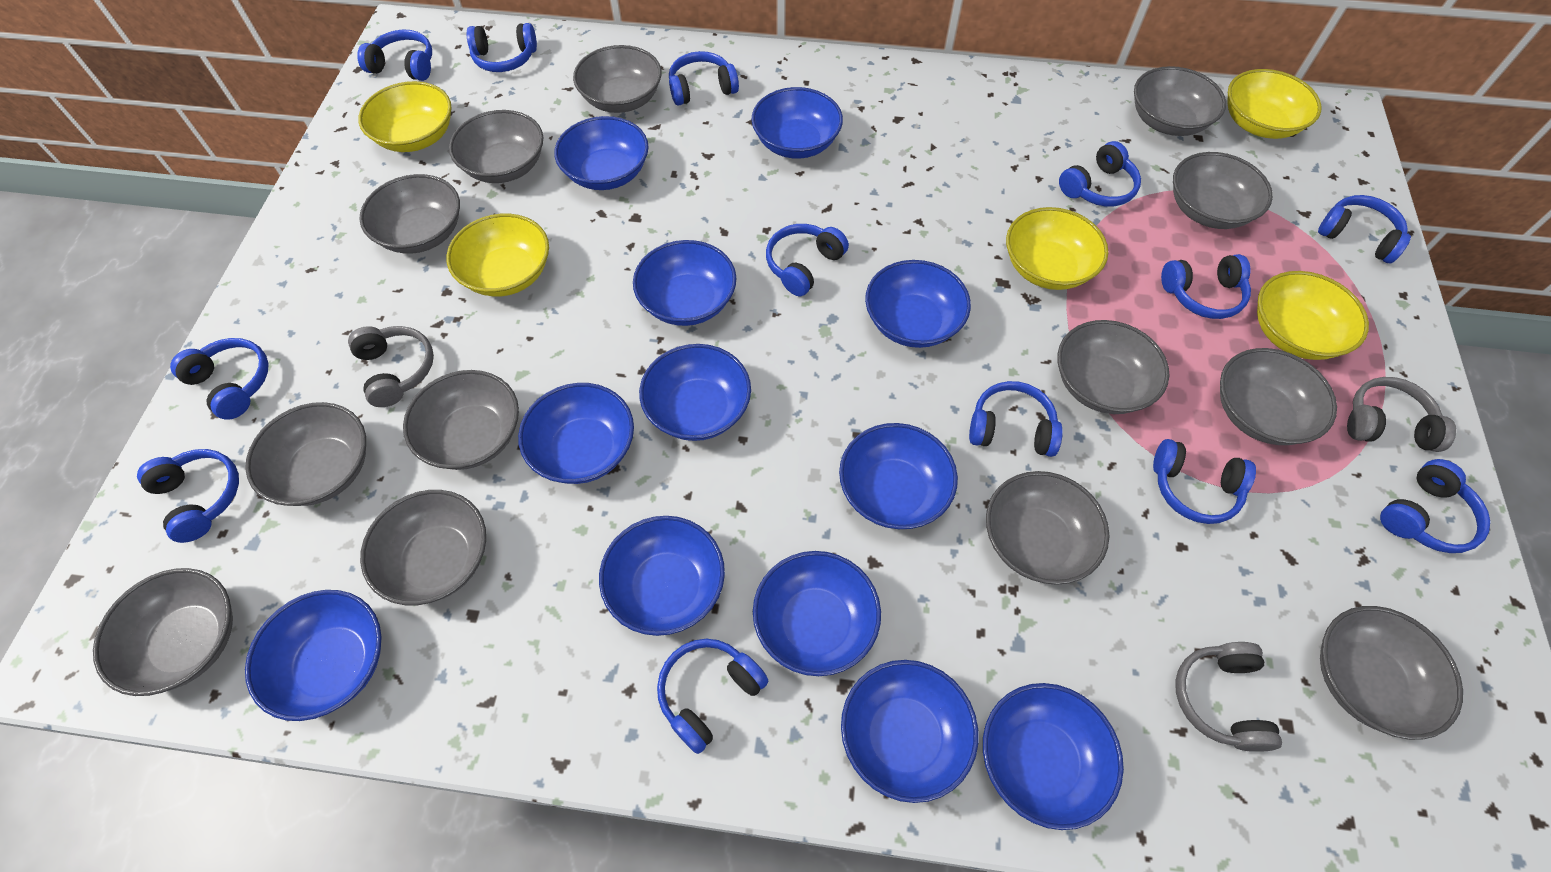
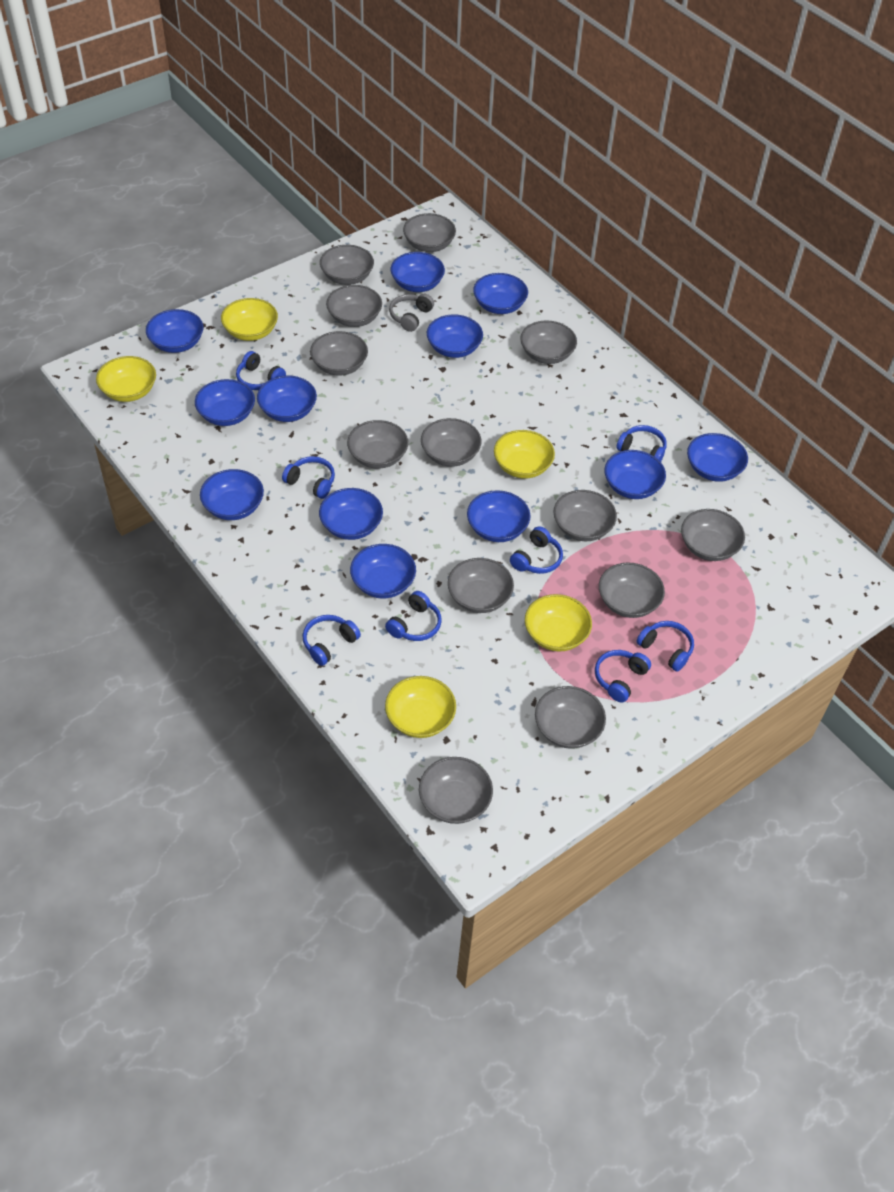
blue headphones: 13 -> 8
grey headphones: 3 -> 1

